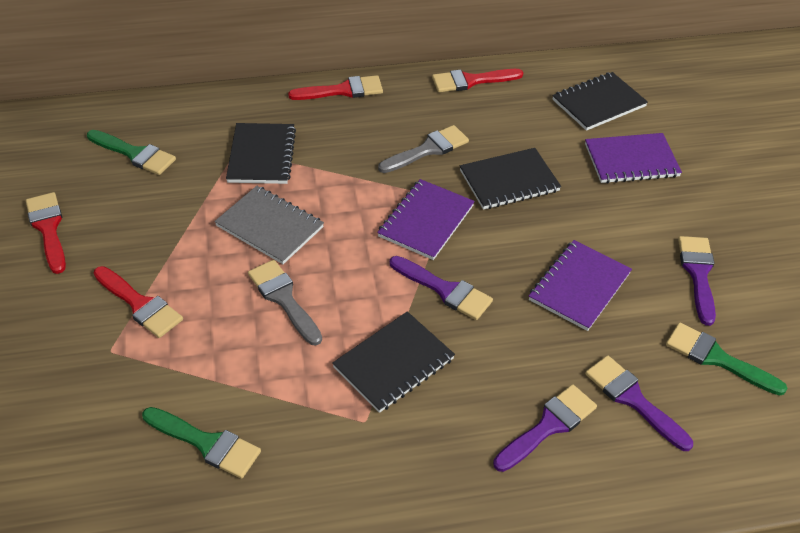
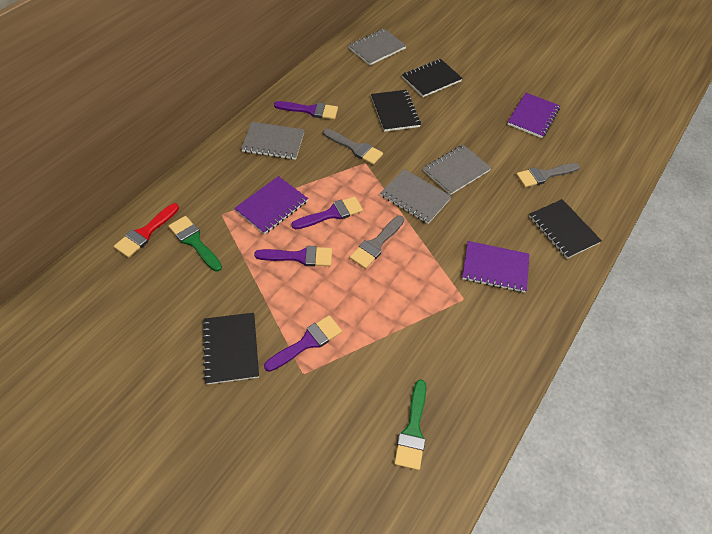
green brush: 3 -> 2
grey brush: 2 -> 3
grey notebook: 1 -> 4
red brush: 4 -> 1

